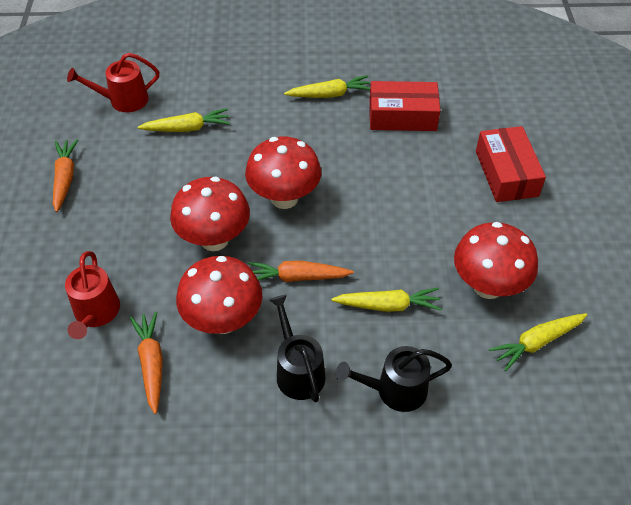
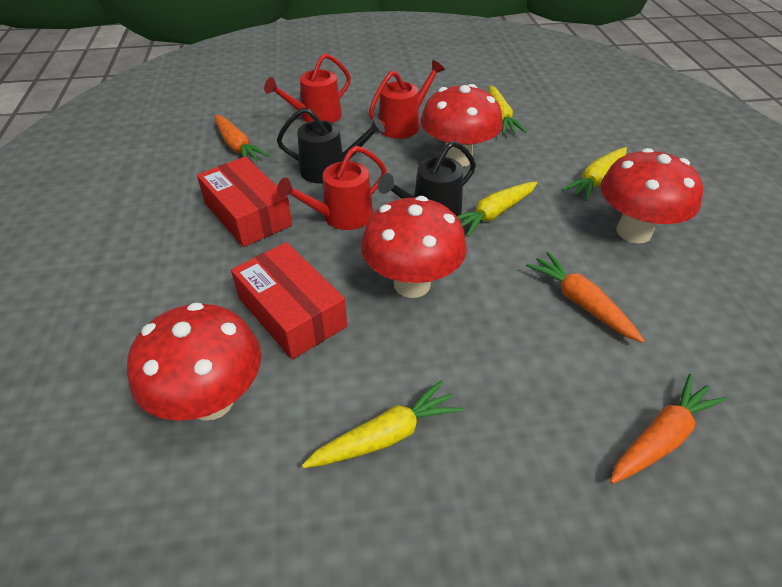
red watering can: 2 -> 3

